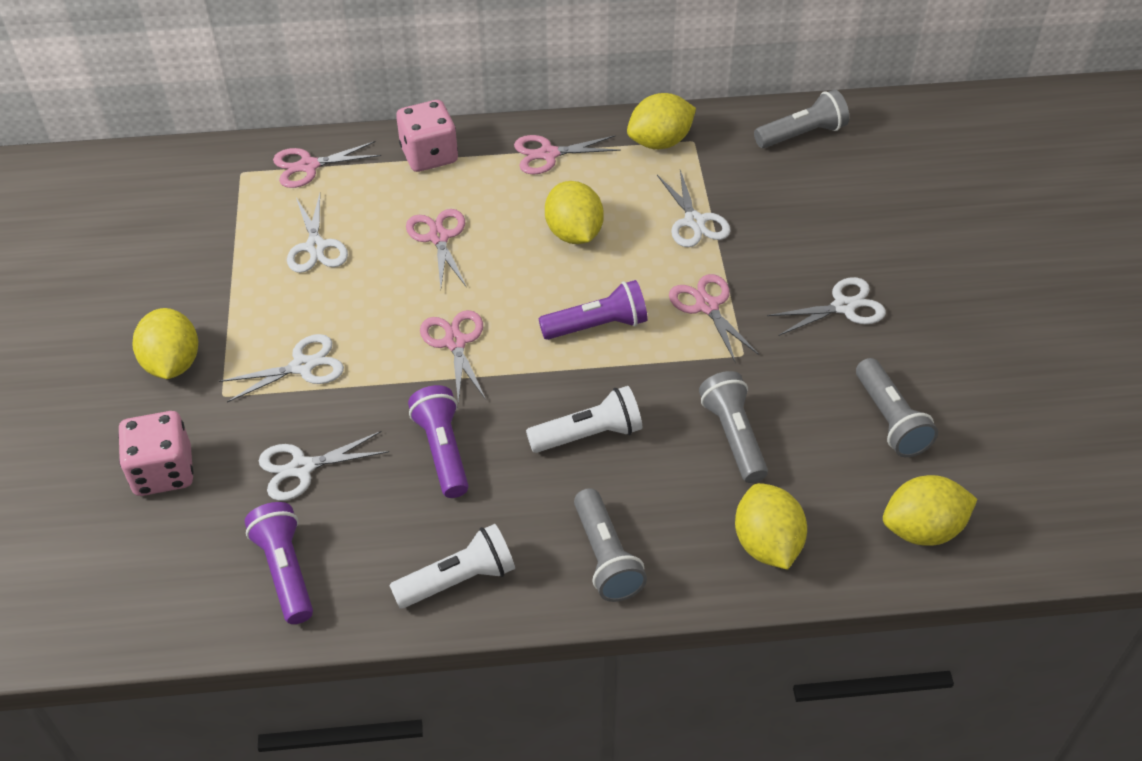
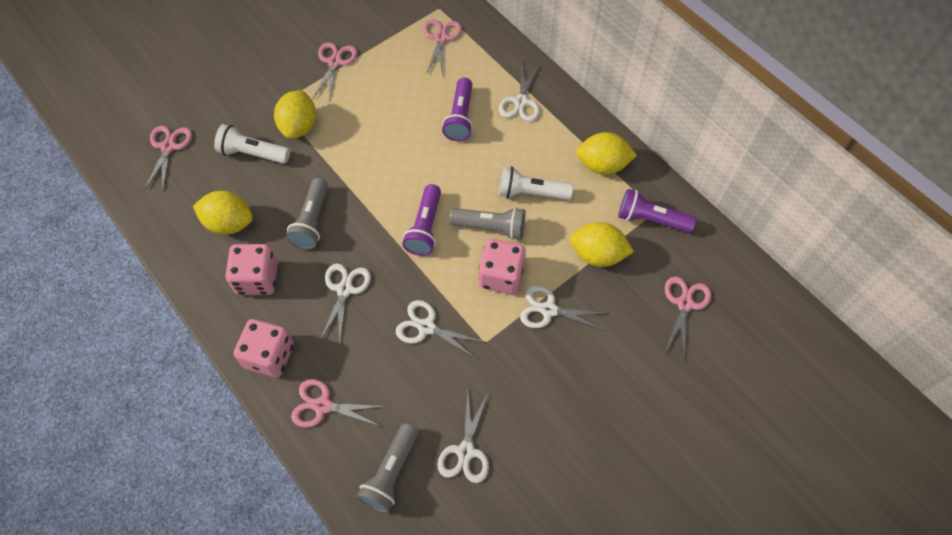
grey flashlight: 4 -> 3
pink dice: 2 -> 3
yellow lemon: 5 -> 4

